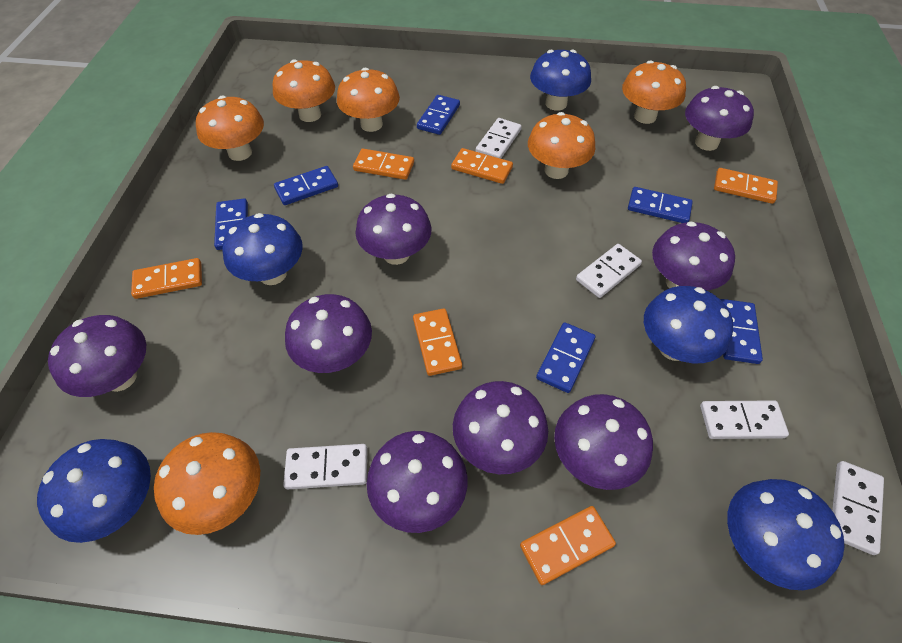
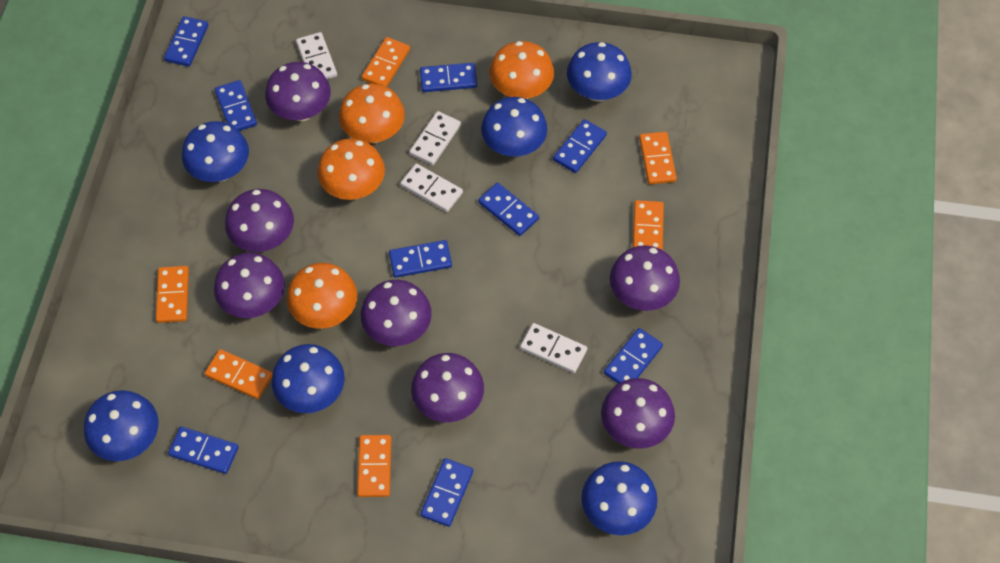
blue domino: 6 -> 9
blue mushroom: 5 -> 6
orange mushroom: 6 -> 4
purple mushroom: 8 -> 7
white domino: 5 -> 4

